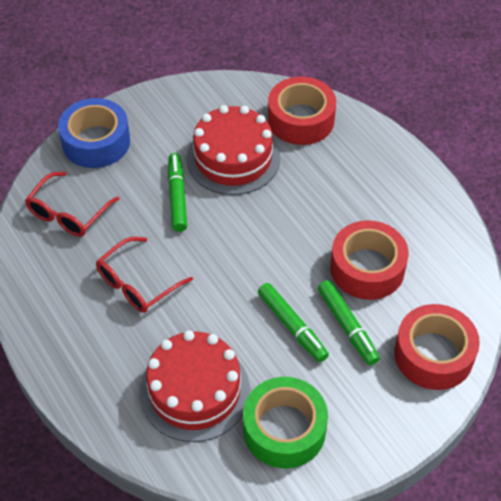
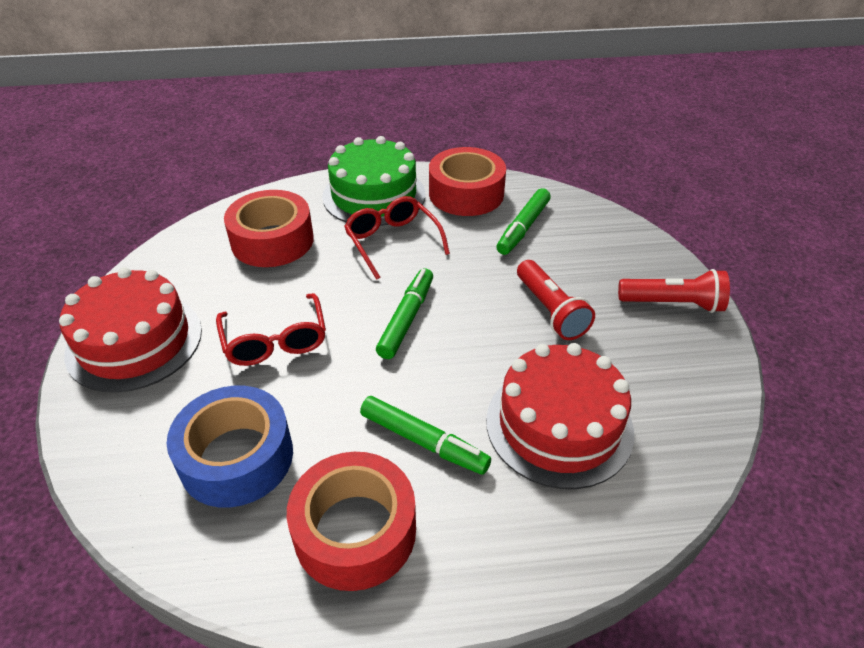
green cake: 0 -> 1
green tape: 1 -> 0
red flashlight: 0 -> 2

